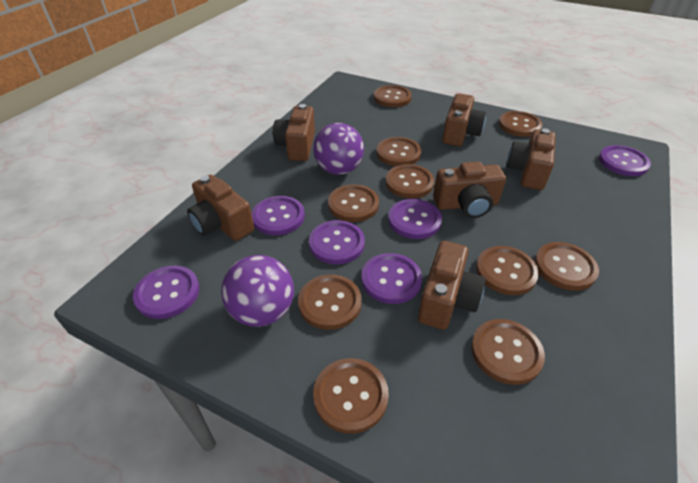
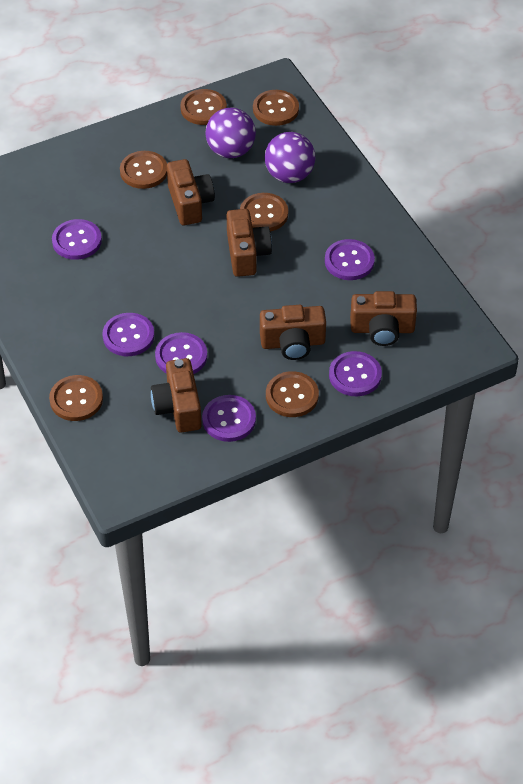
brown button: 10 -> 6
brown camera: 6 -> 5

